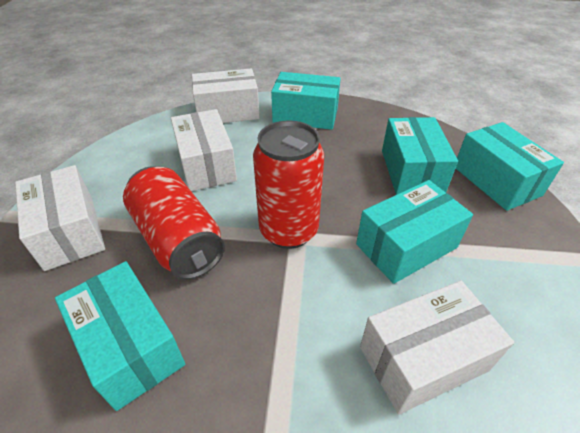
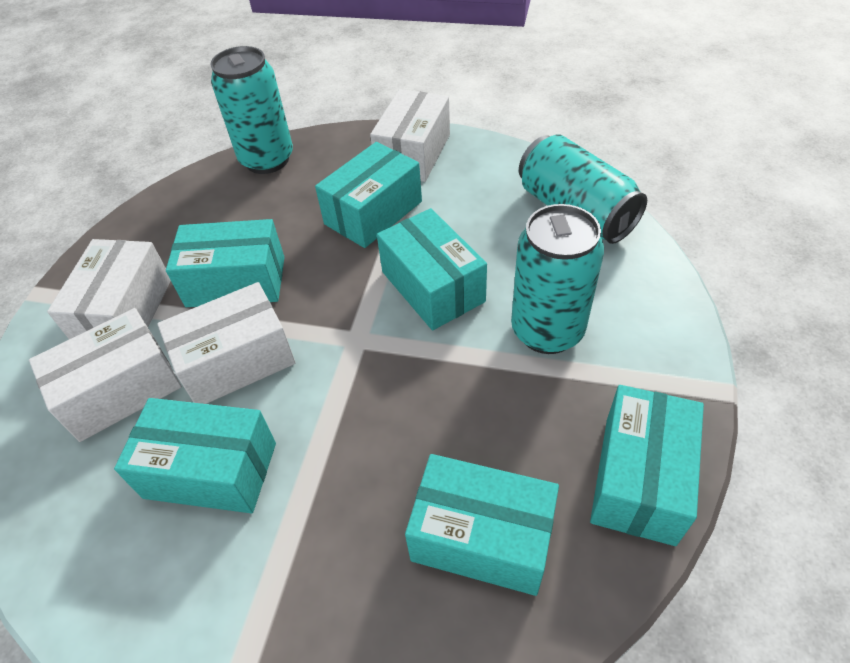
red can: 2 -> 0
turquoise box: 5 -> 6
turquoise can: 0 -> 3

